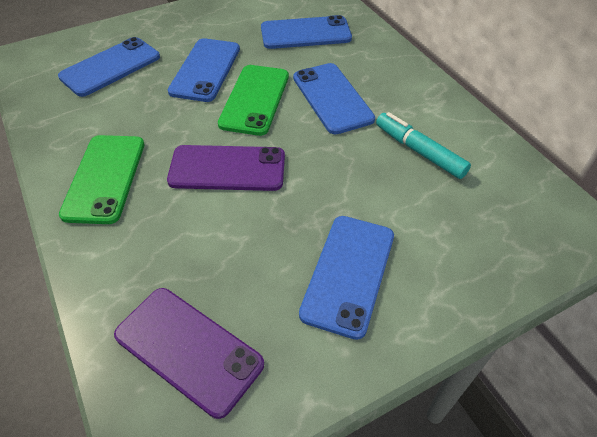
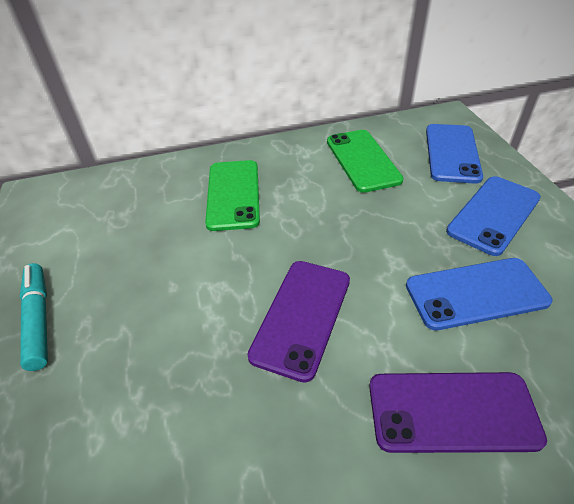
blue phone: 5 -> 3

